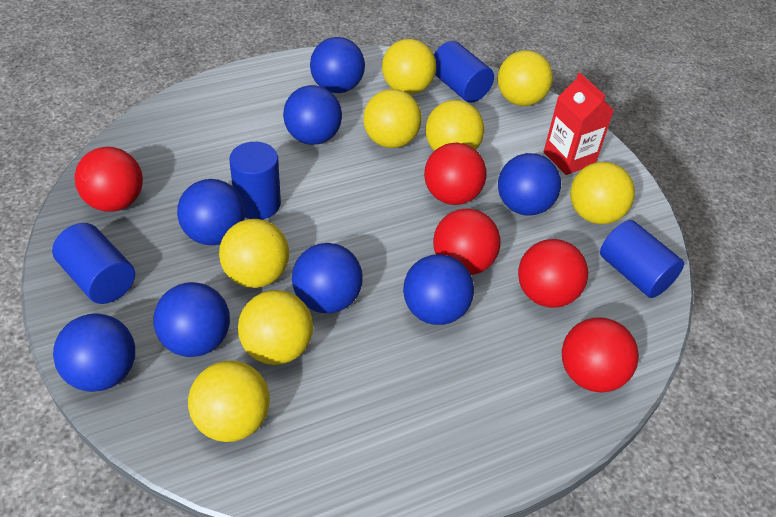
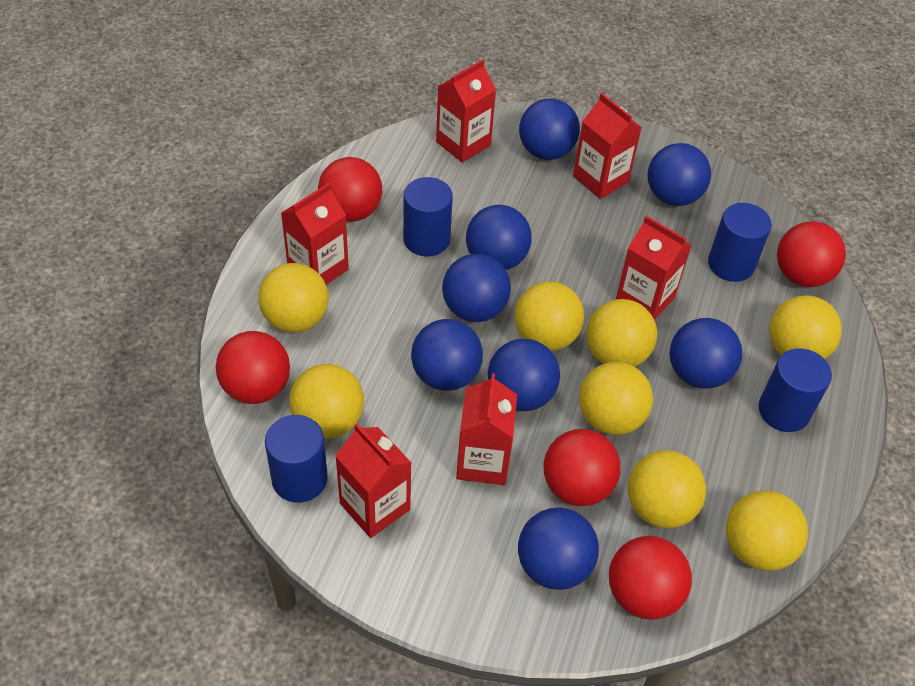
red carton: 1 -> 6

